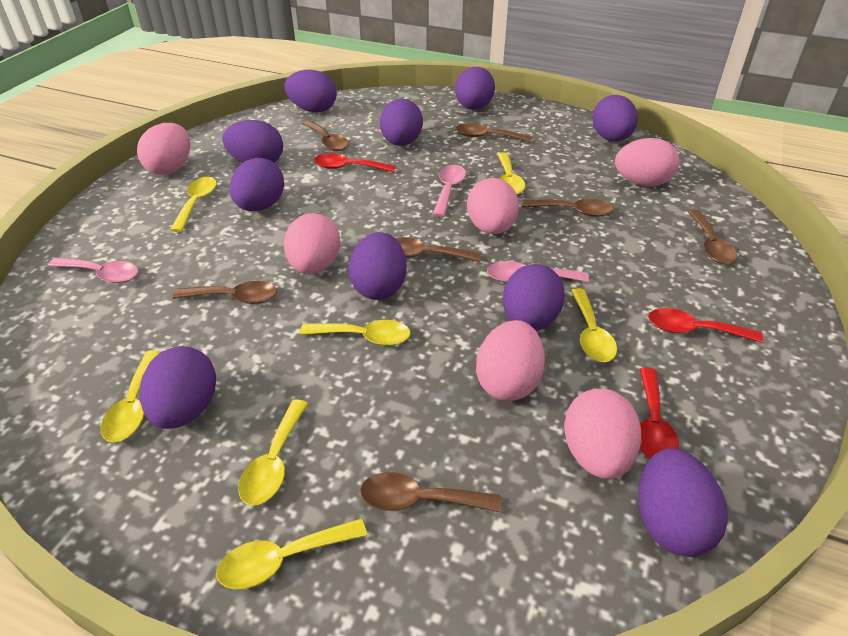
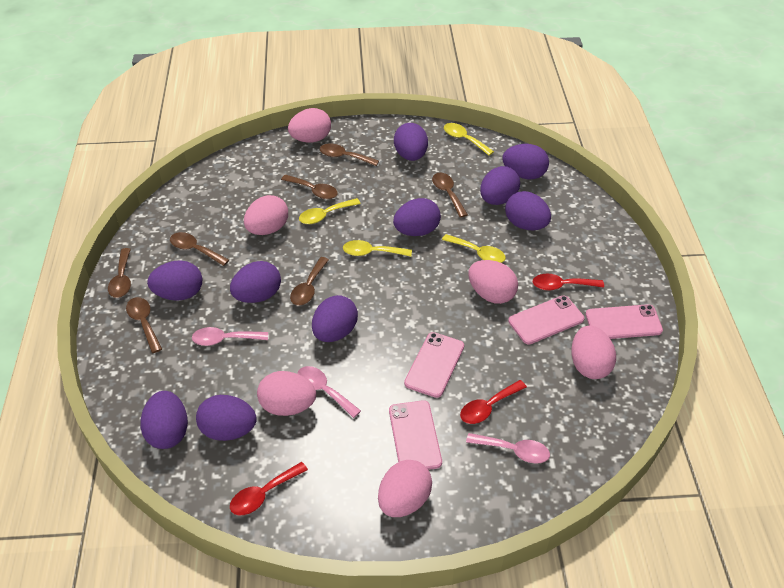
pink phone: 0 -> 4
yellow spoon: 7 -> 4

